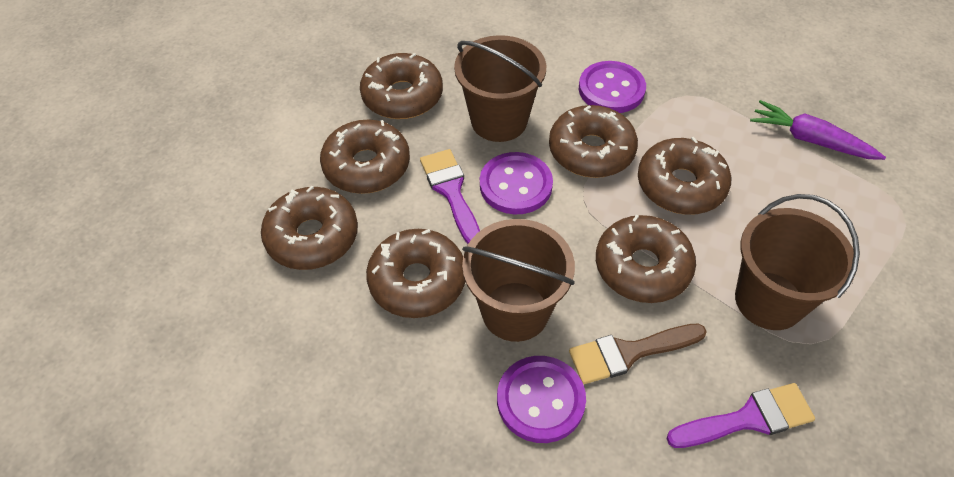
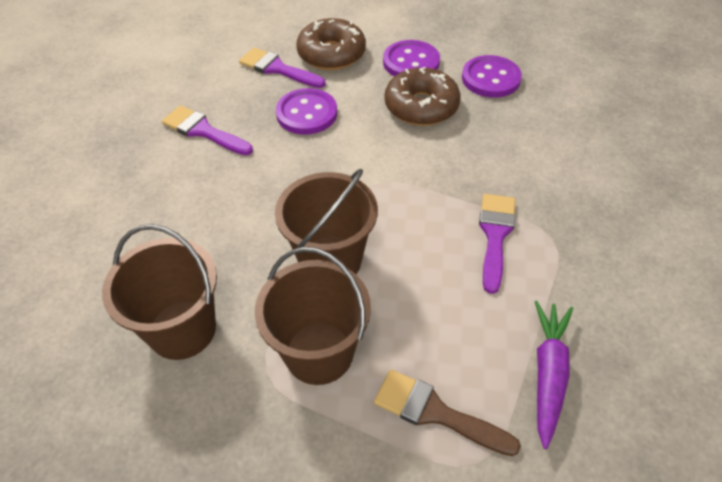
brown donut: 7 -> 2
purple brush: 2 -> 3

